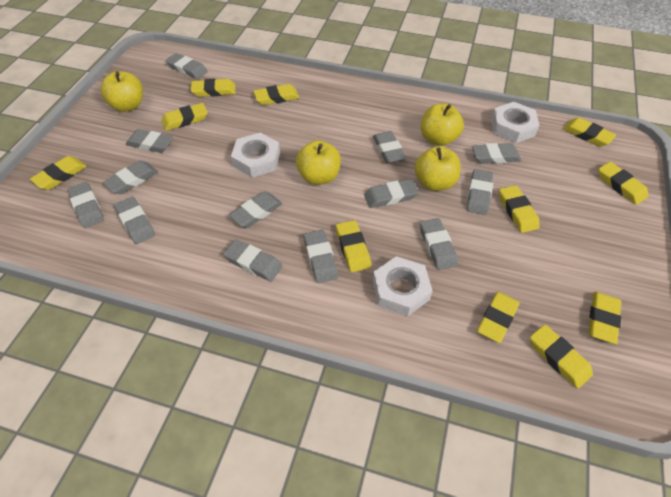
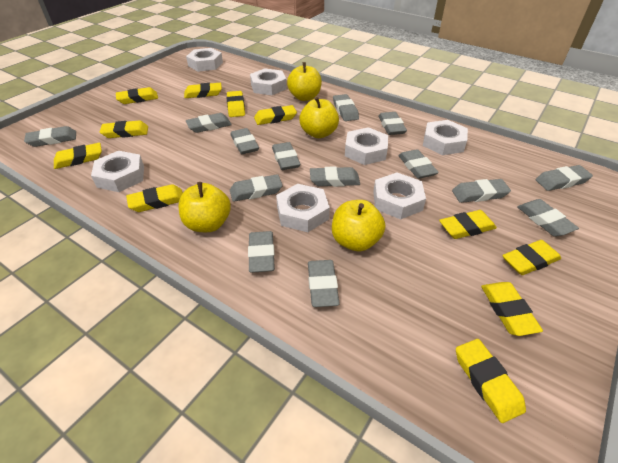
grey eraser: 13 -> 14
white nut: 3 -> 7

